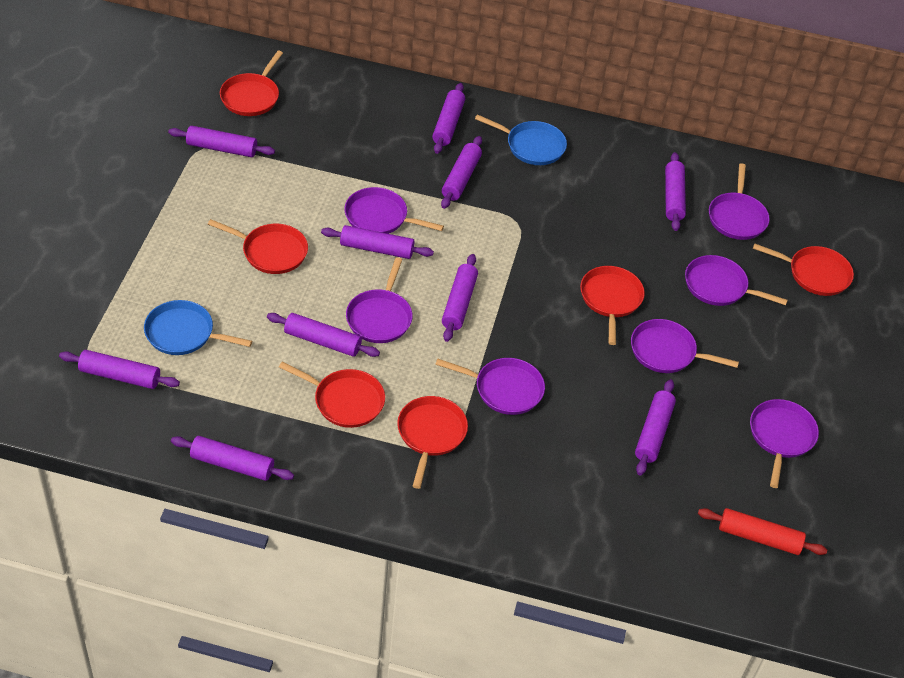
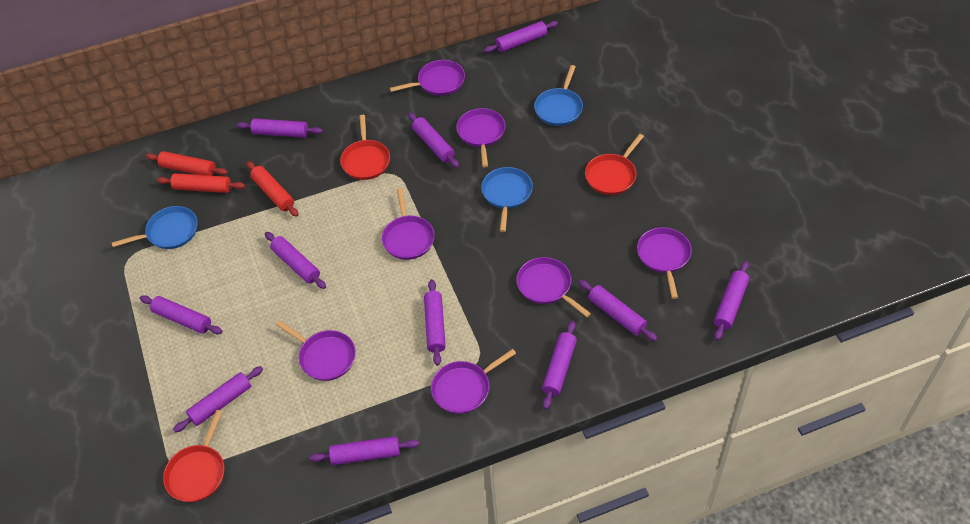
blue pan: 2 -> 3
purple rolling pin: 10 -> 11
red pan: 6 -> 3
red rolling pin: 1 -> 3

